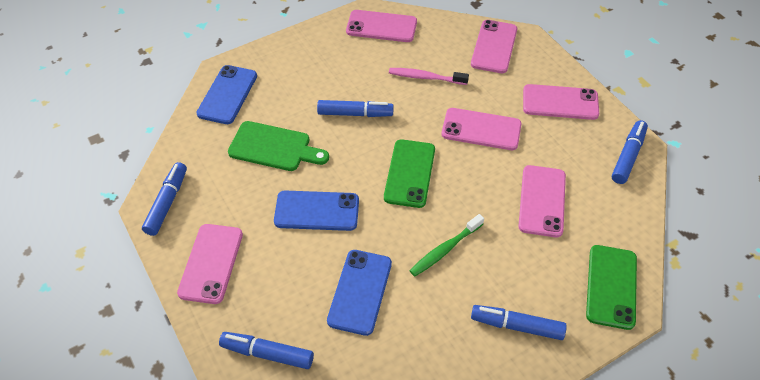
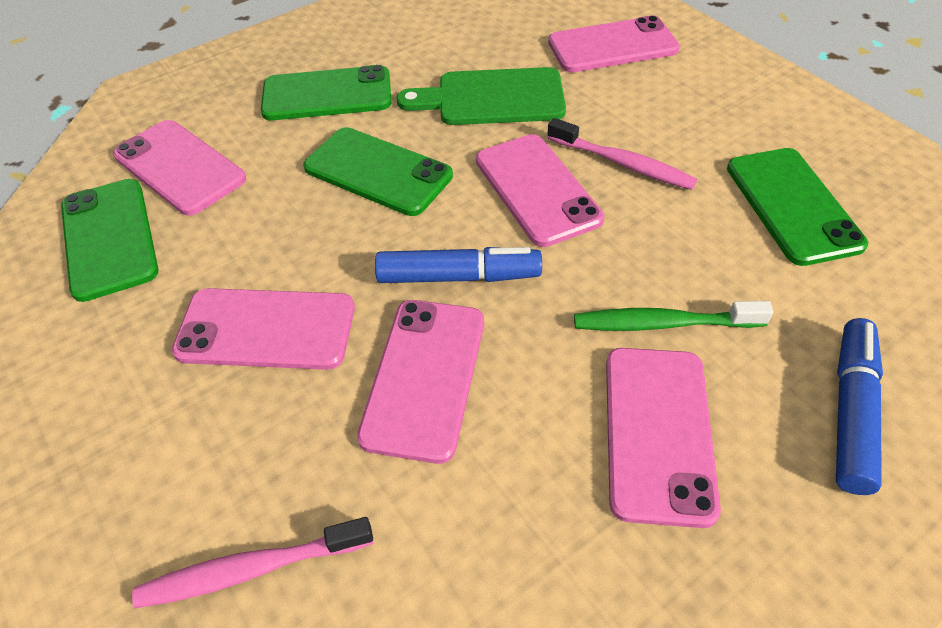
blue marker: 5 -> 2
blue phone: 3 -> 0
green phone: 2 -> 4
pink toothbrush: 1 -> 2

